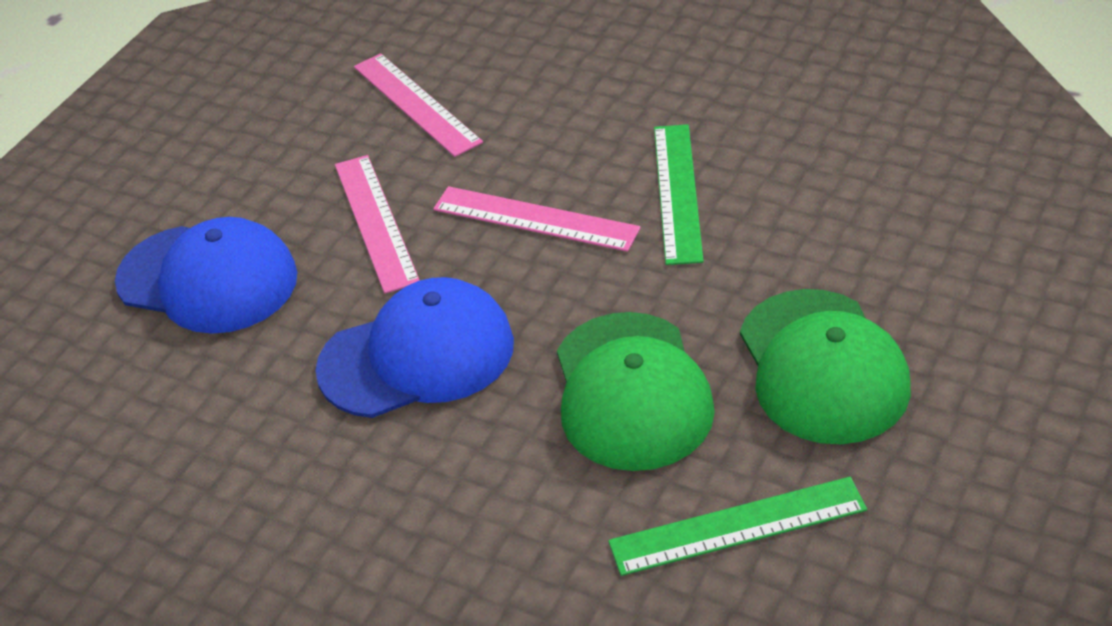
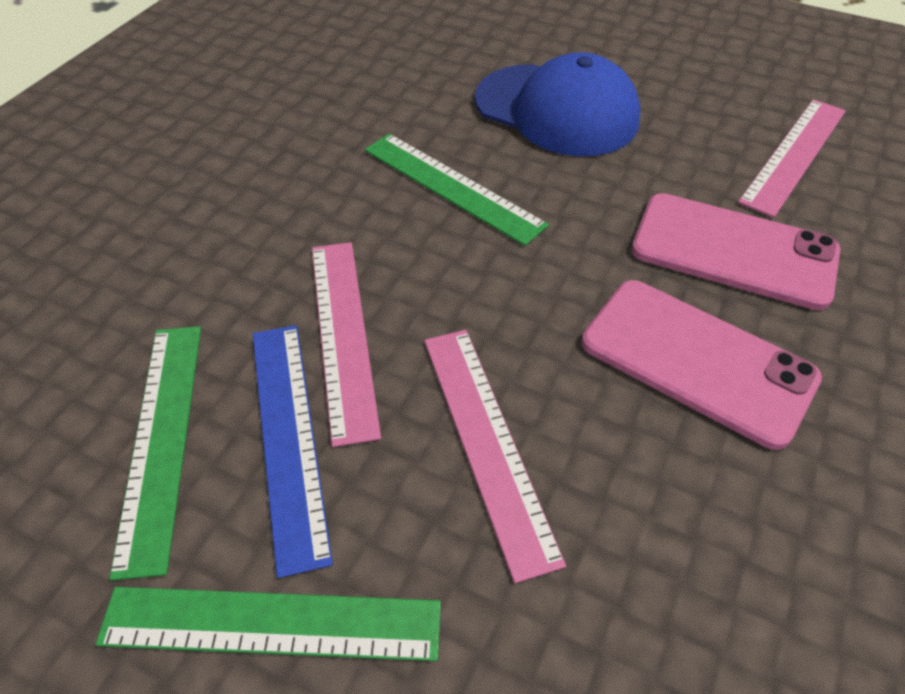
blue cap: 2 -> 1
blue ruler: 0 -> 1
green cap: 2 -> 0
green ruler: 2 -> 3
pink phone: 0 -> 2

